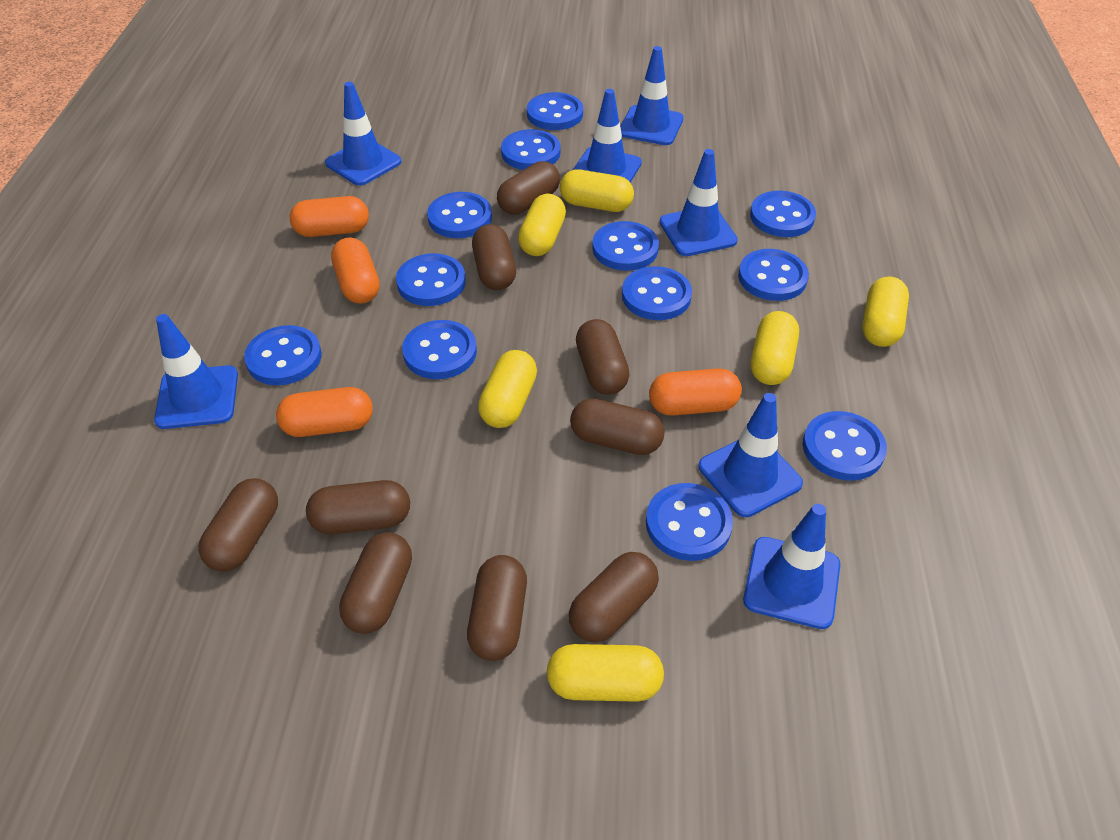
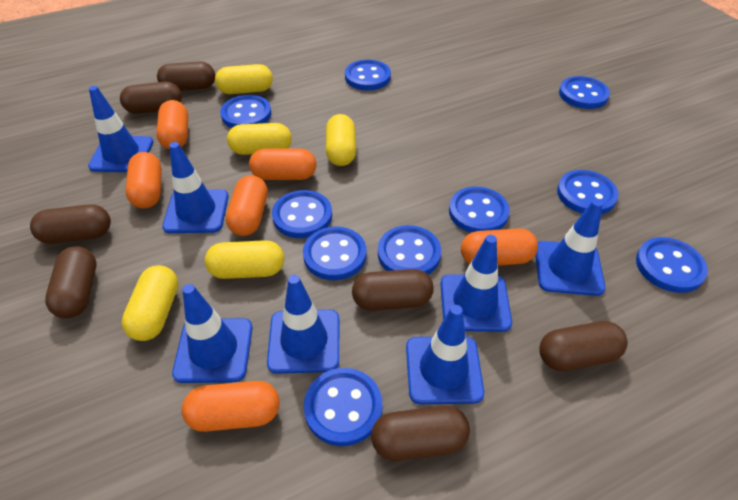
blue button: 12 -> 10
brown capsule: 9 -> 7
orange capsule: 4 -> 6
yellow capsule: 6 -> 5

